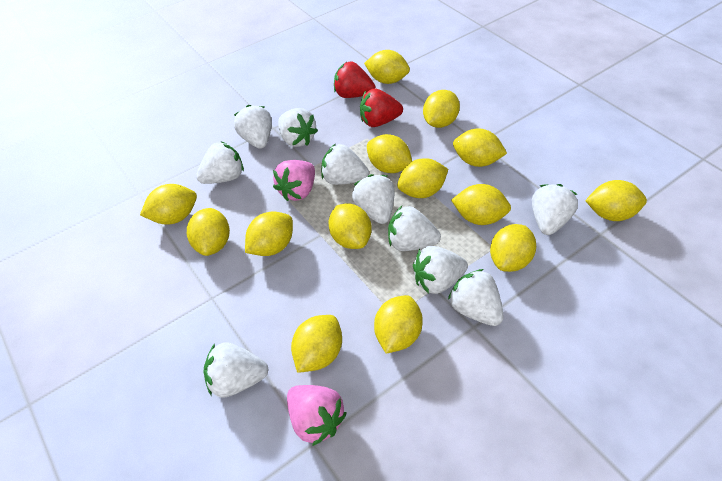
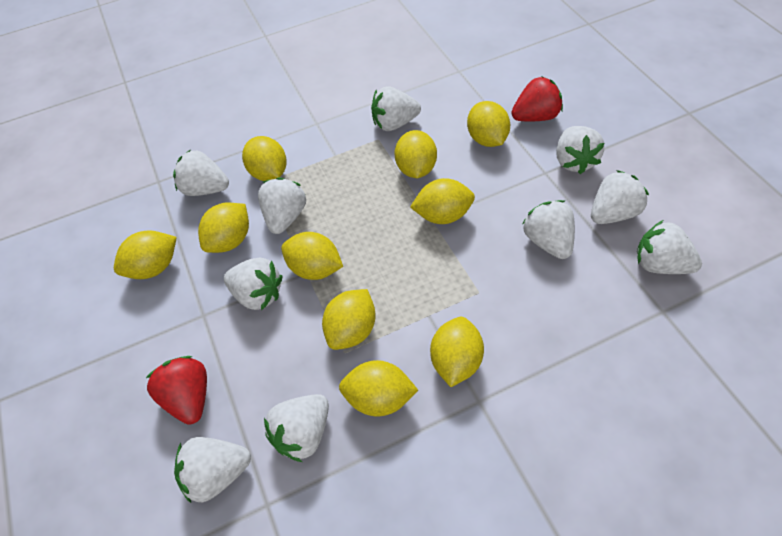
pink strawberry: 2 -> 0
yellow lemon: 14 -> 10

